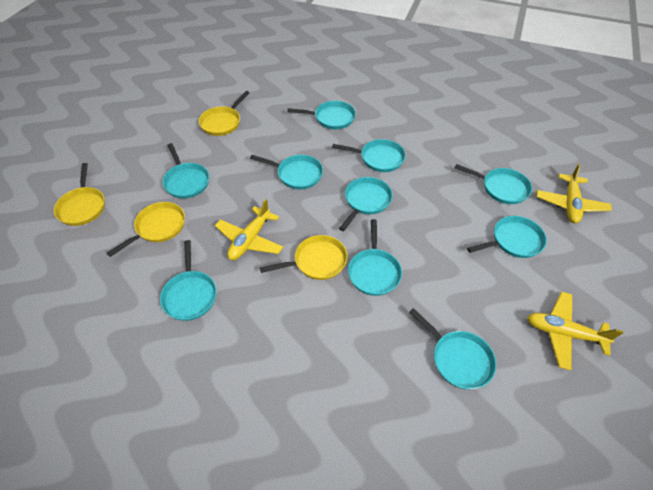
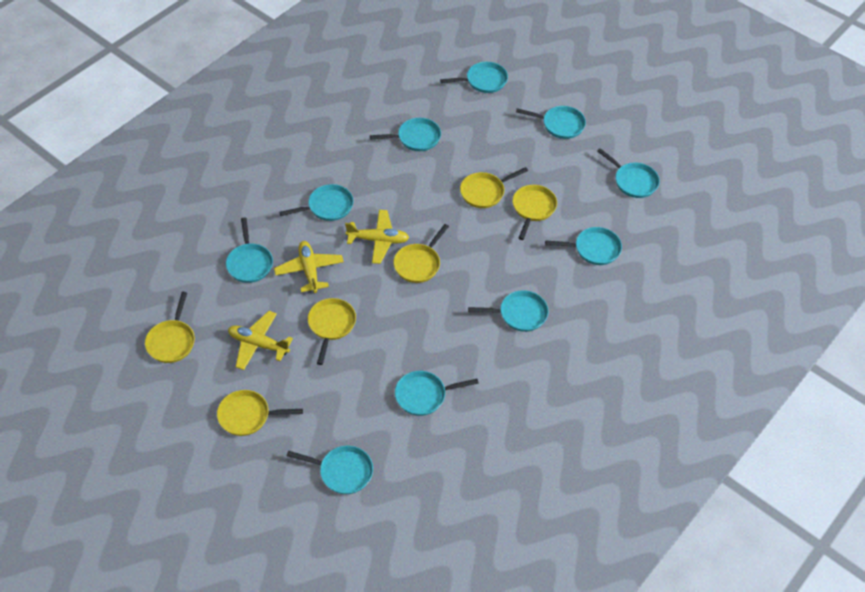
yellow pan: 4 -> 6

